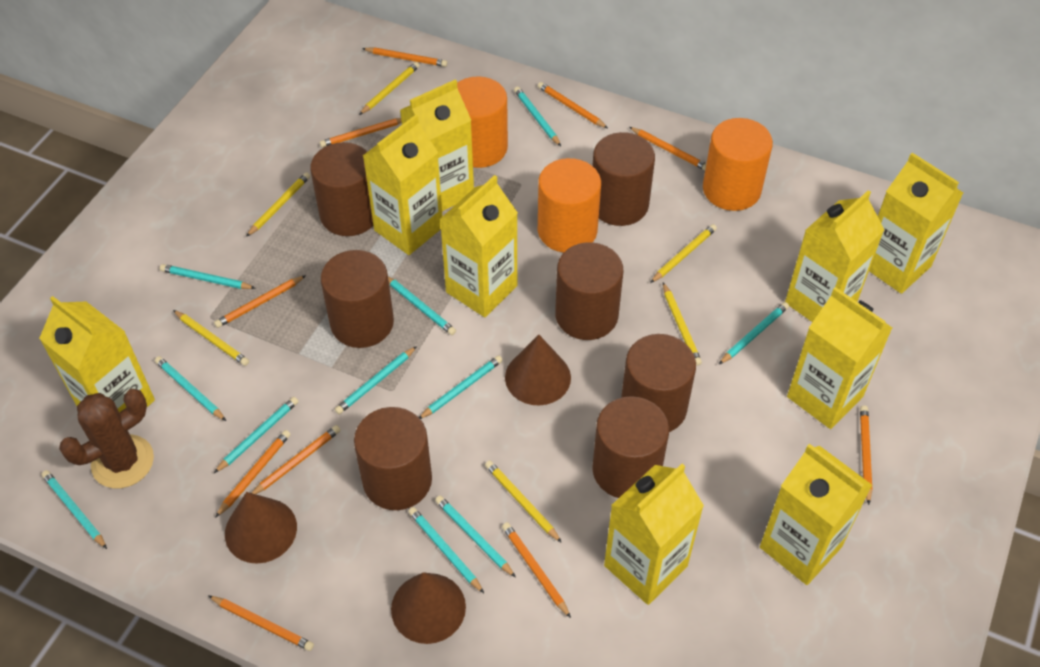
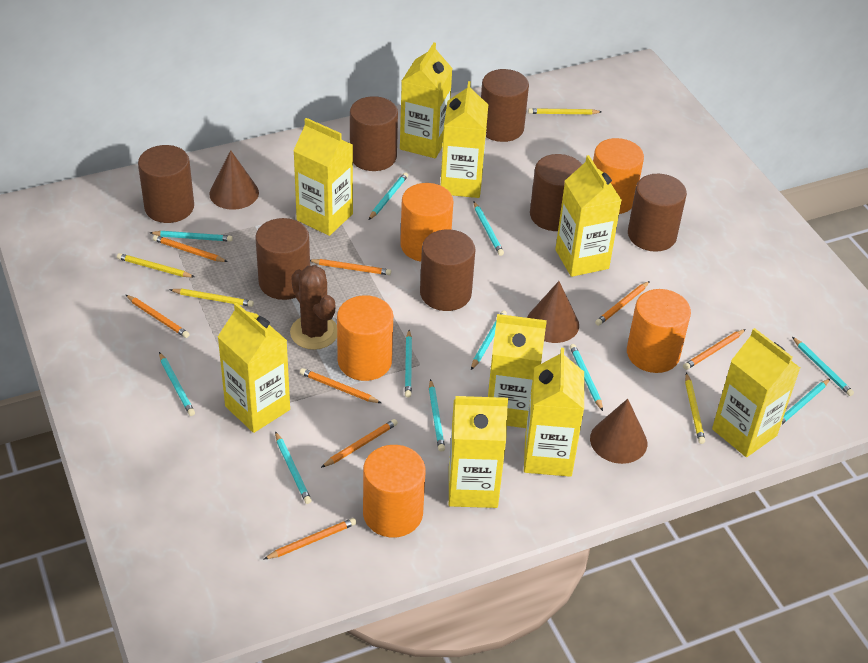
orange cylinder: 3 -> 5
orange pencil: 10 -> 8
yellow pencil: 6 -> 4

